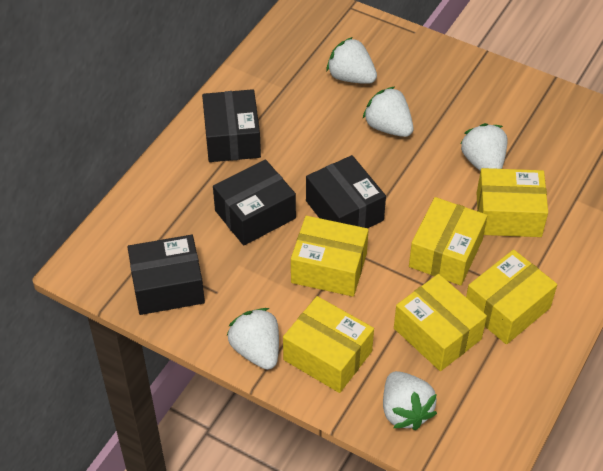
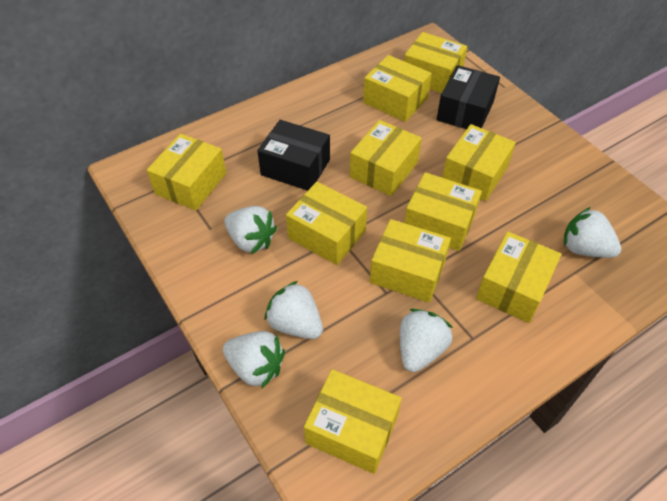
black box: 4 -> 2
yellow box: 6 -> 10

